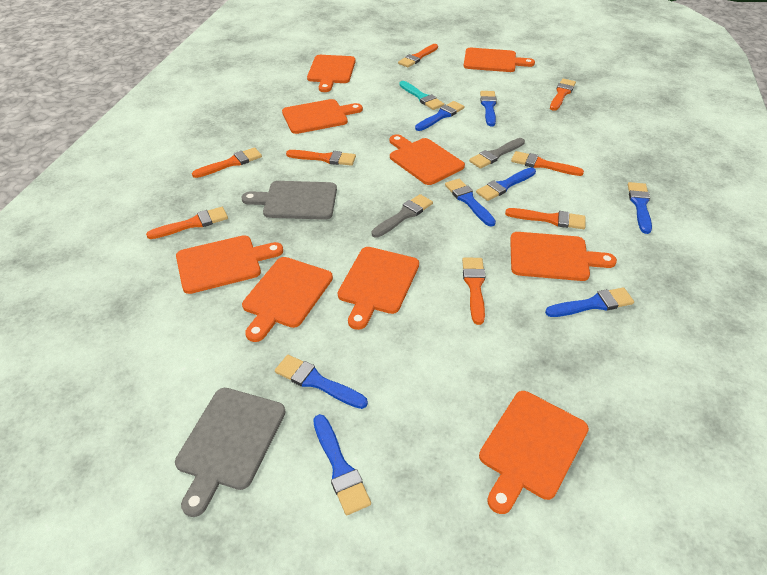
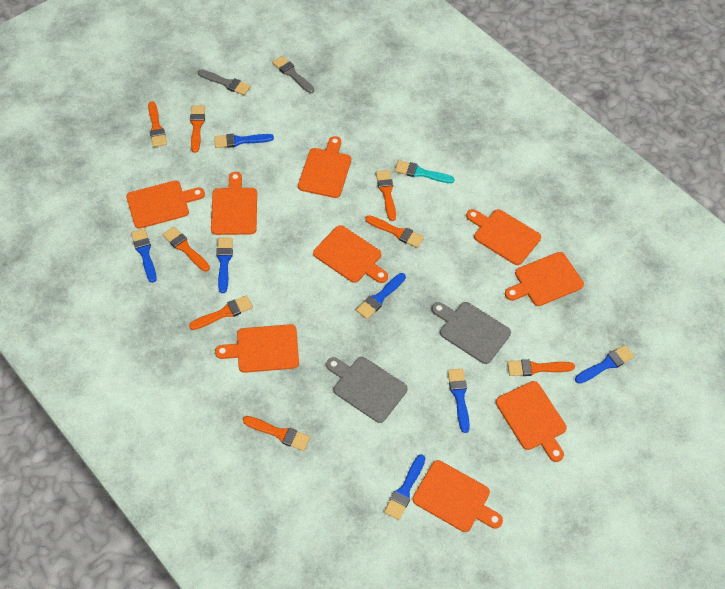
blue brush: 8 -> 7

